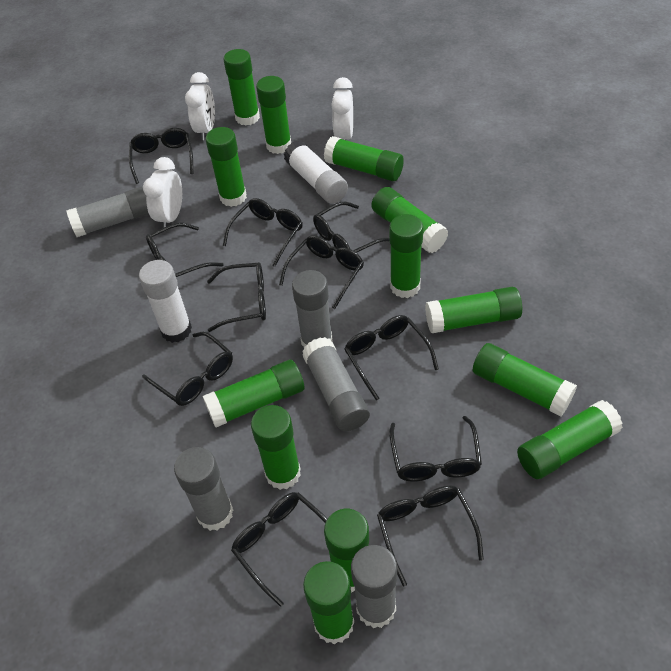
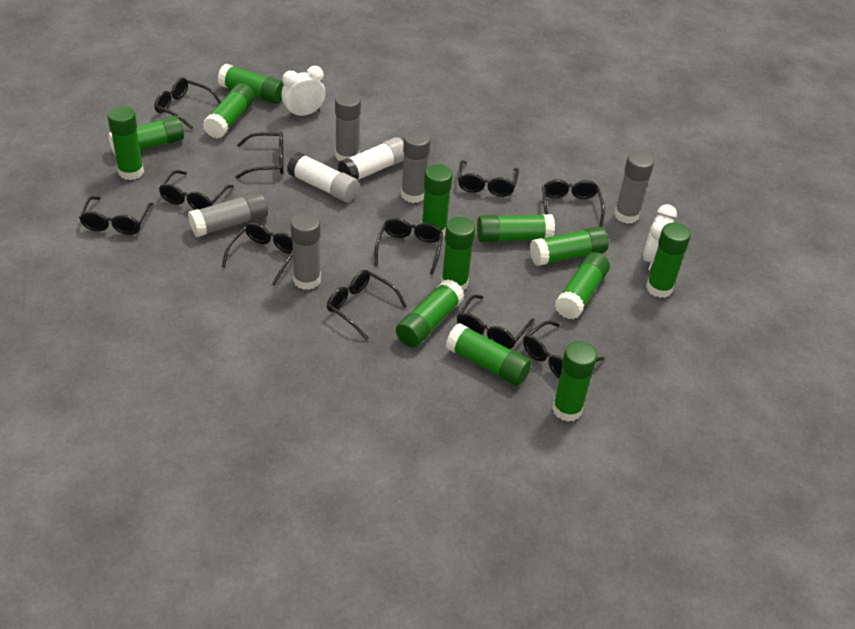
white clock: 3 -> 2

